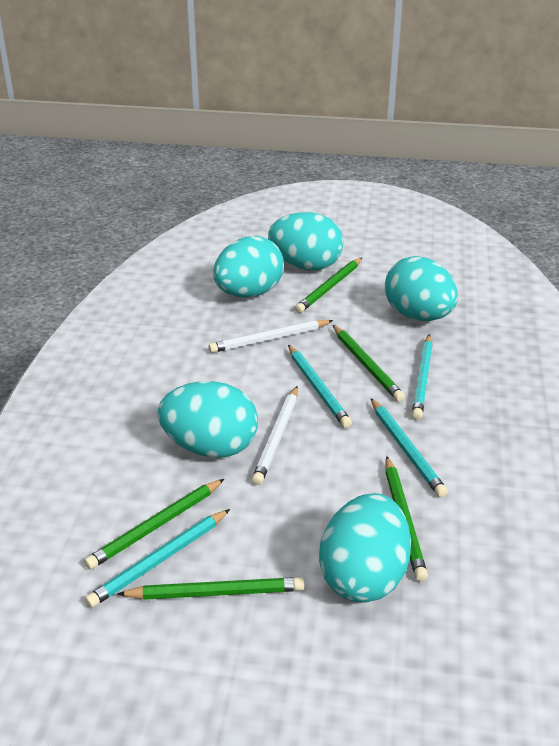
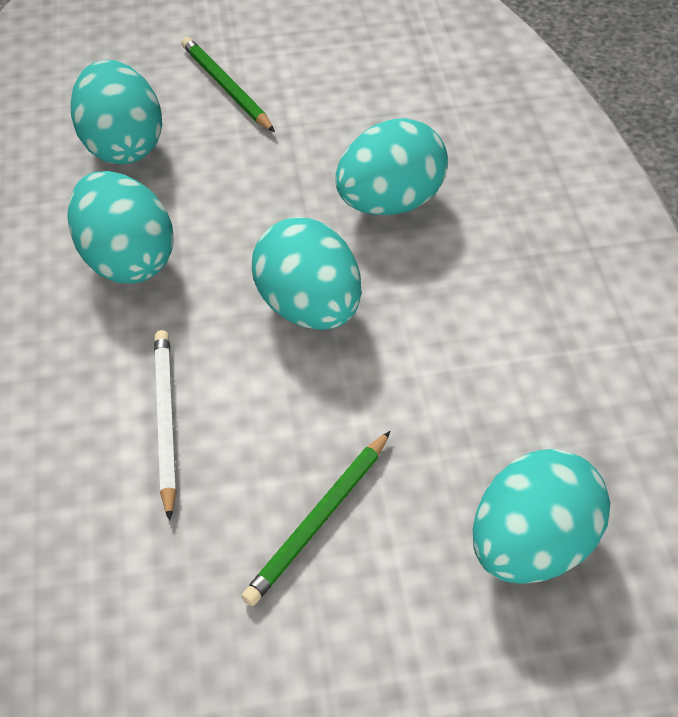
green pencil: 5 -> 2
turquoise pencil: 4 -> 0
white pencil: 2 -> 1

